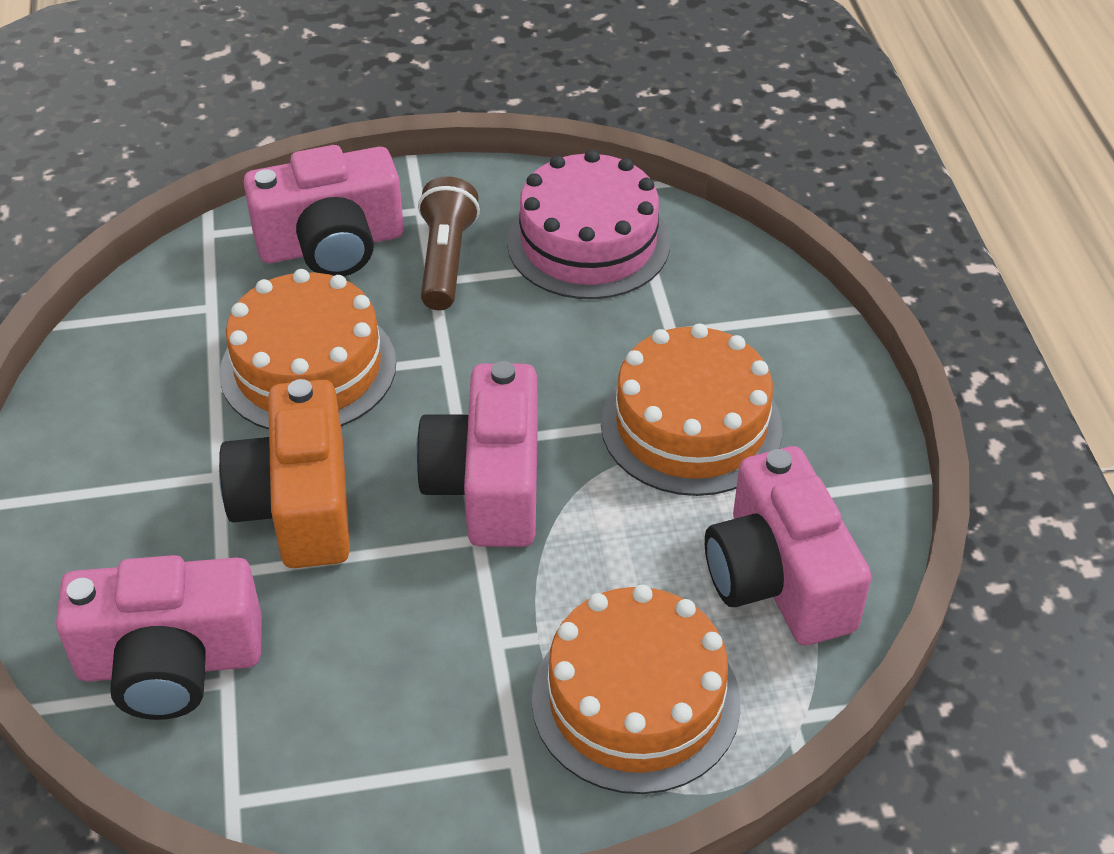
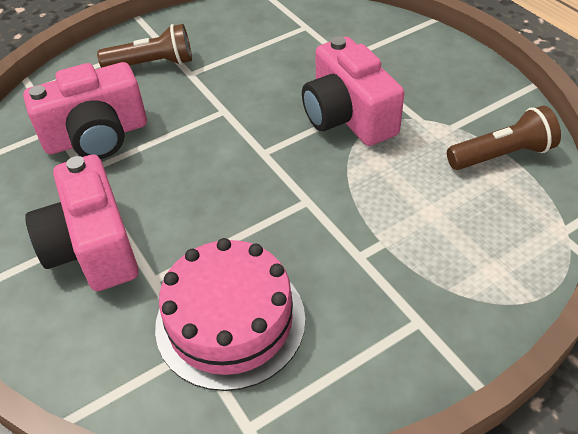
brown flashlight: 1 -> 2
orange cake: 3 -> 0
orange camera: 1 -> 0
pink camera: 4 -> 3

